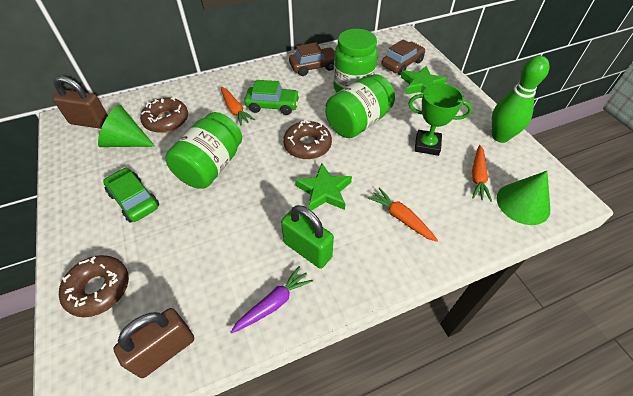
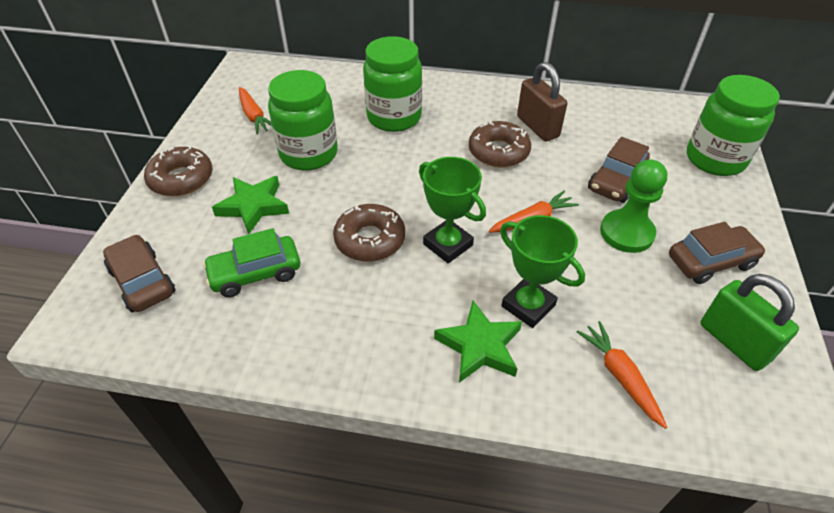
brown car: 2 -> 3
brown padlock: 2 -> 1
green bowling pin: 1 -> 0
green car: 2 -> 1
green cone: 2 -> 0
green pawn: 0 -> 1
green trophy: 1 -> 2
purple carrot: 1 -> 0

